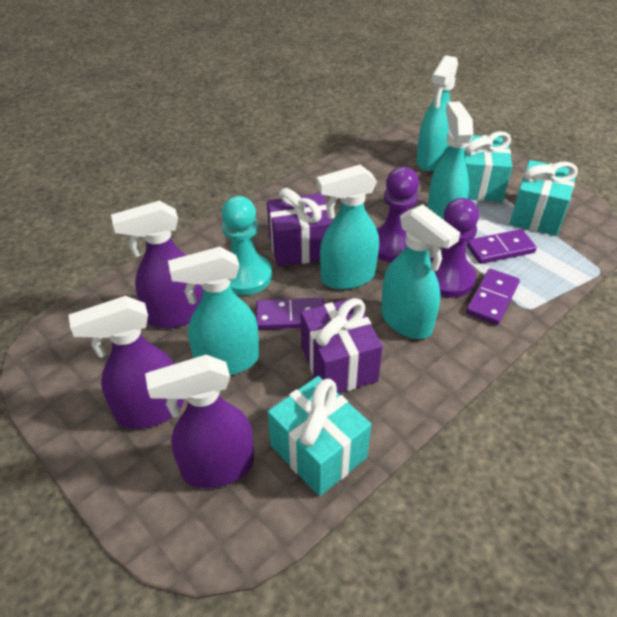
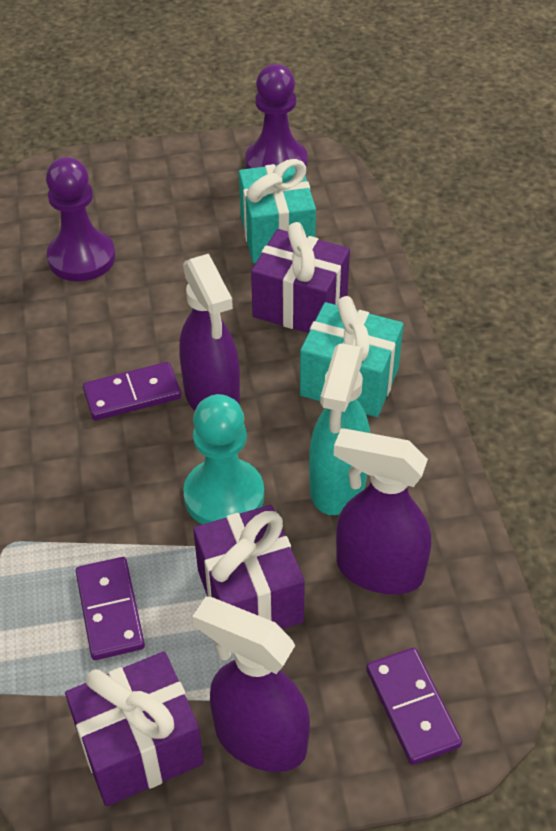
purple gift: 2 -> 3
turquoise gift: 3 -> 2
turquoise spray bottle: 5 -> 1

